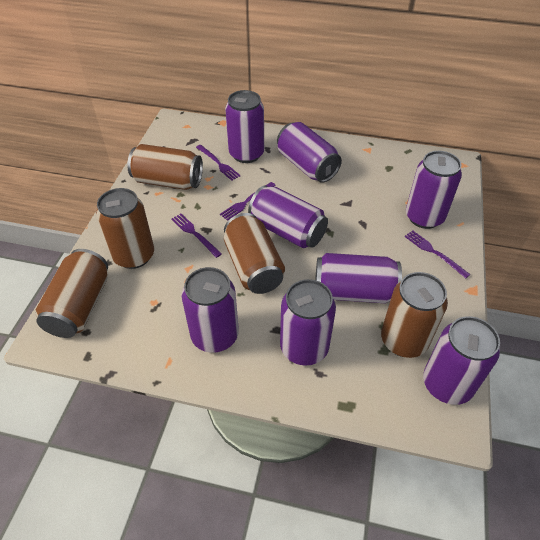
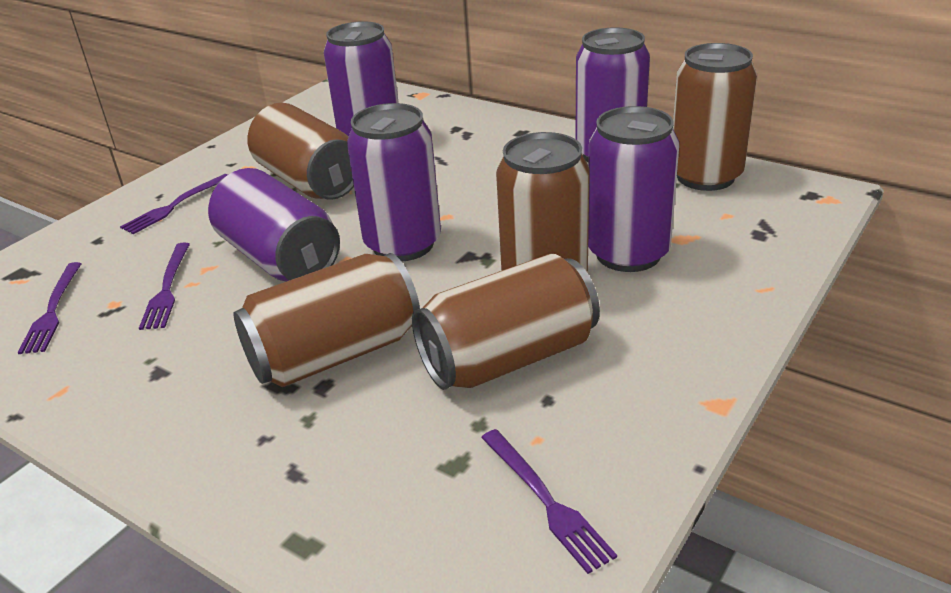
purple can: 8 -> 5

